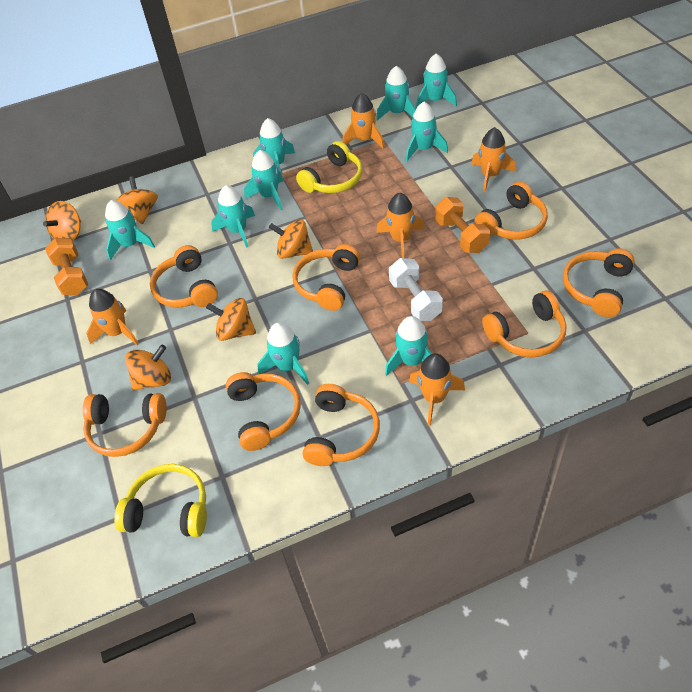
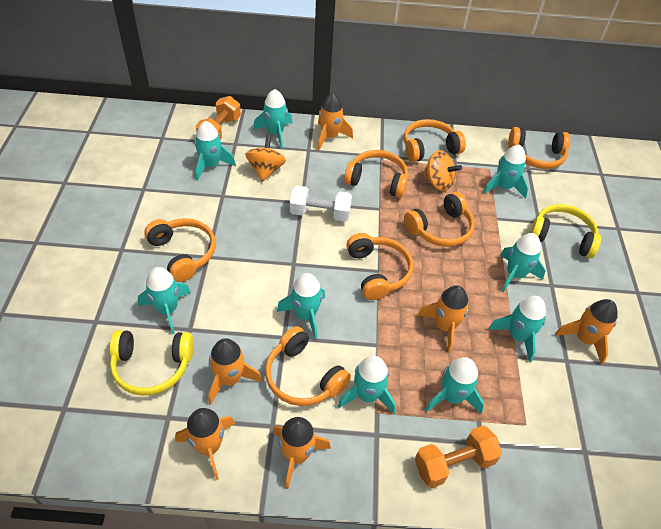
orange headphones: 8 -> 7
orange rocket: 5 -> 6
orange spinning top: 5 -> 2

